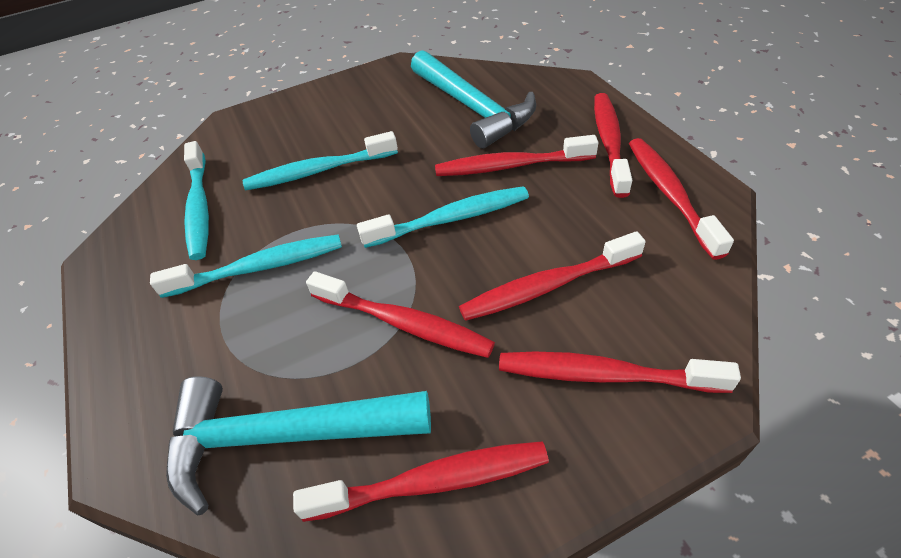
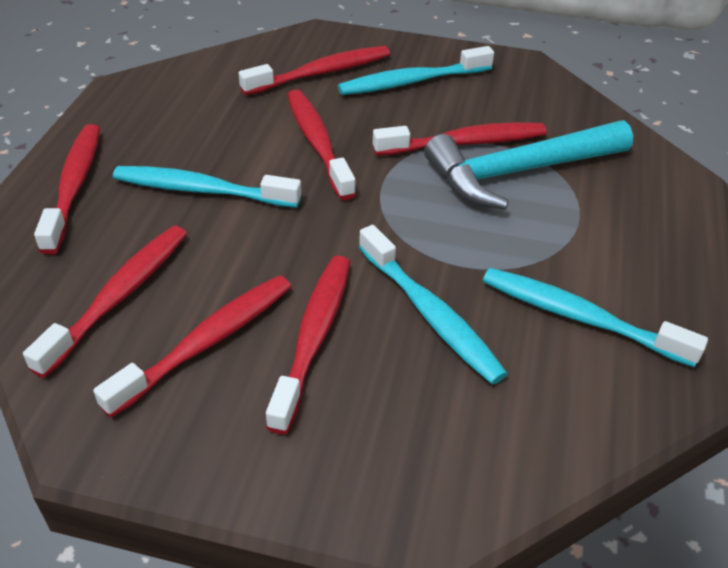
turquoise hammer: 2 -> 1

